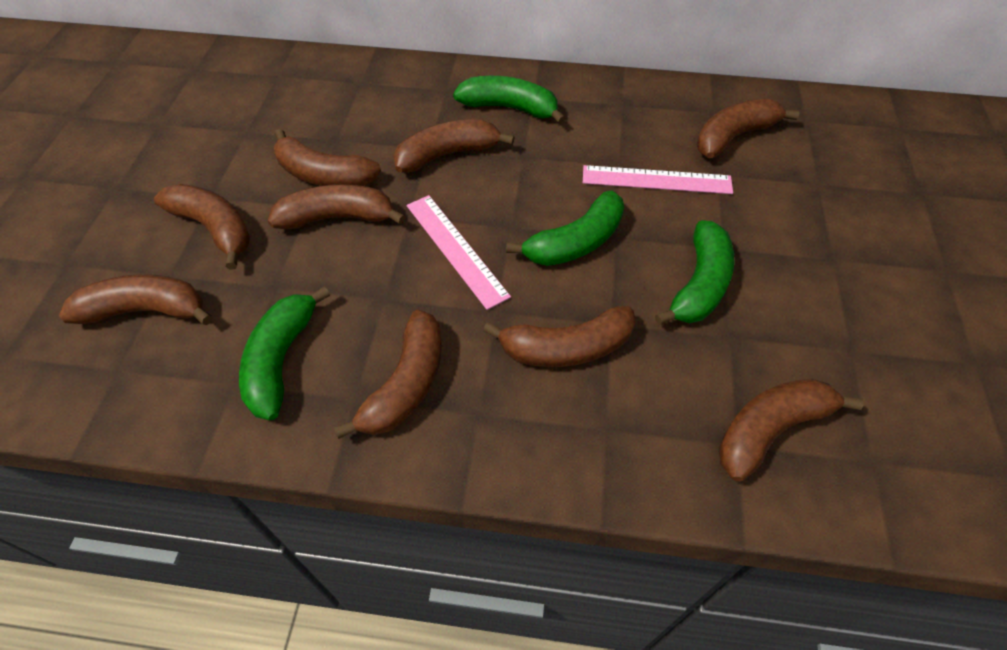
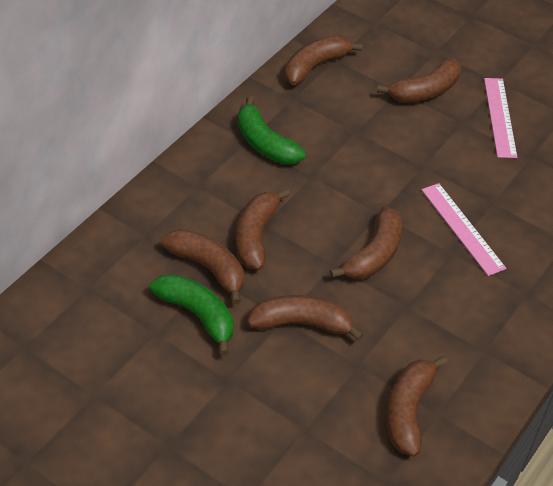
brown banana: 9 -> 7
green banana: 4 -> 2

